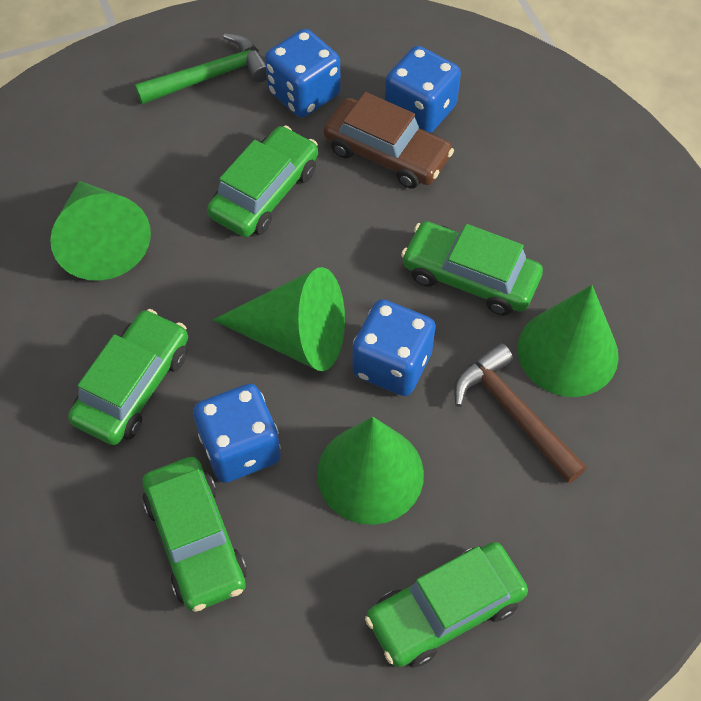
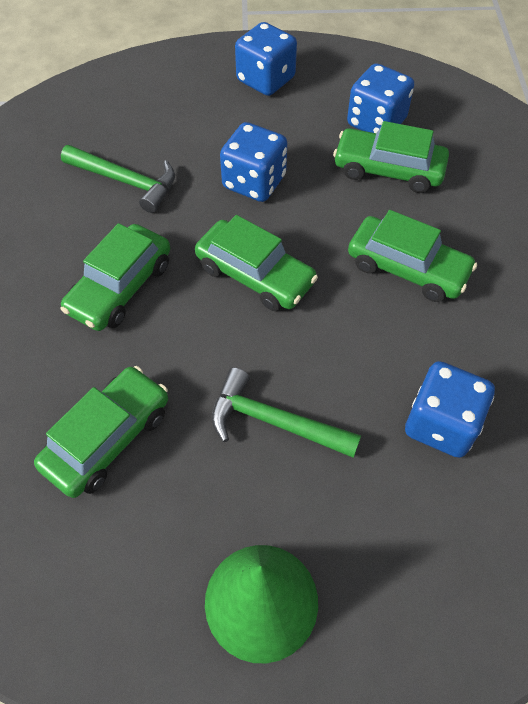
brown car: 1 -> 0
brown hammer: 1 -> 0
green cone: 4 -> 1
green hammer: 1 -> 2

